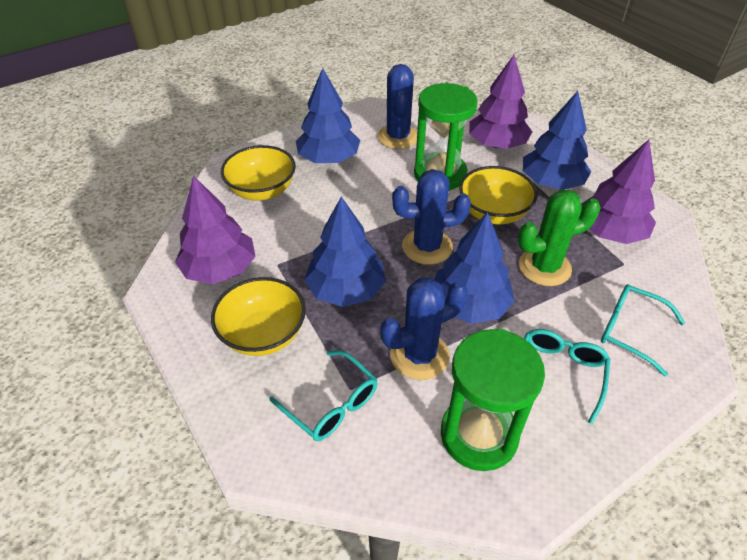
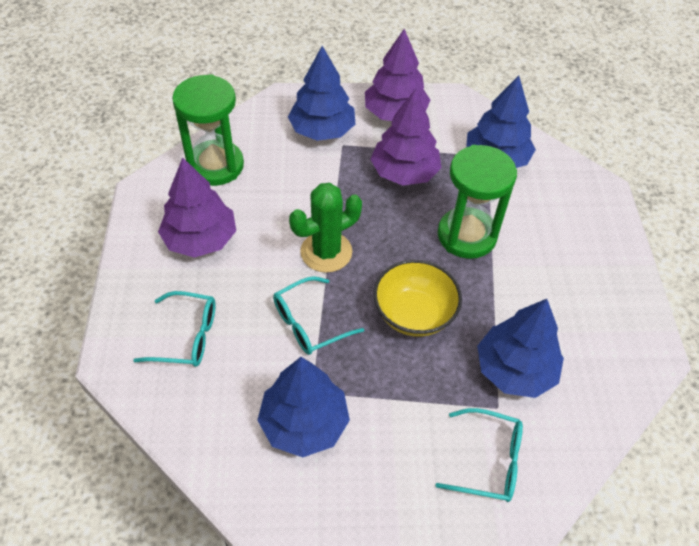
blue cactus: 3 -> 0
yellow bowl: 3 -> 1

